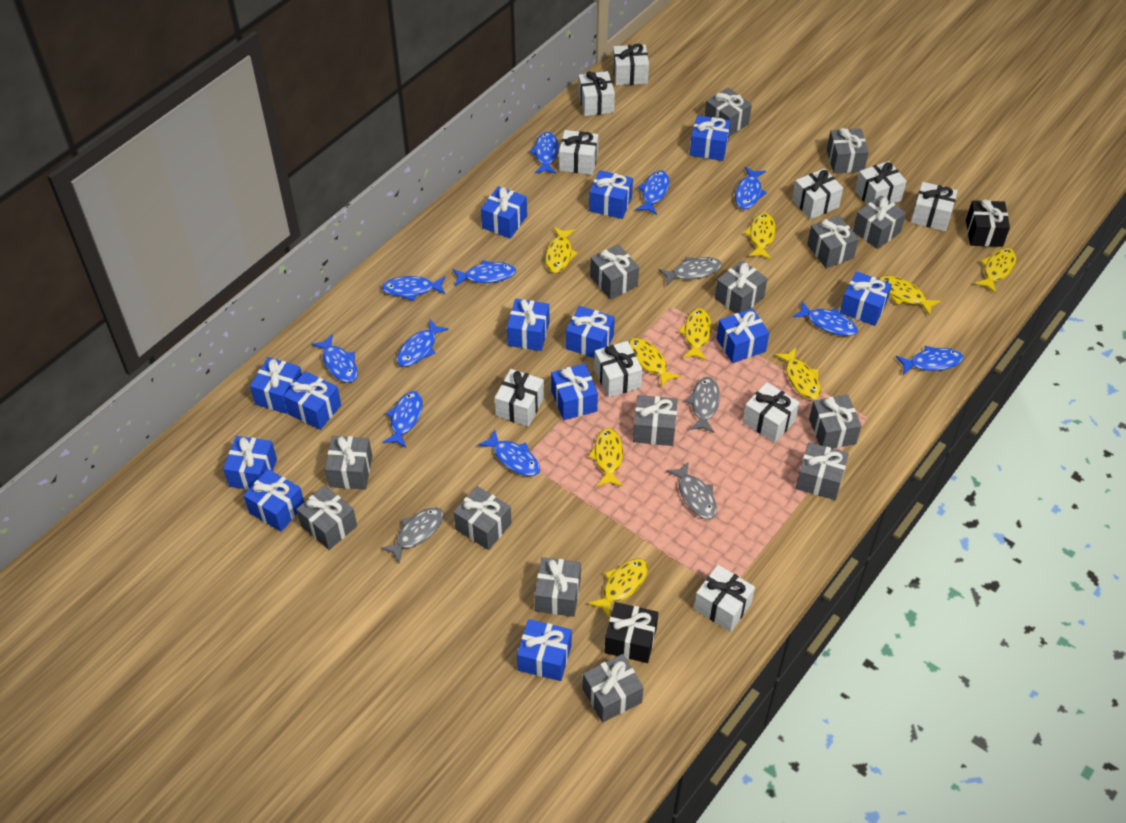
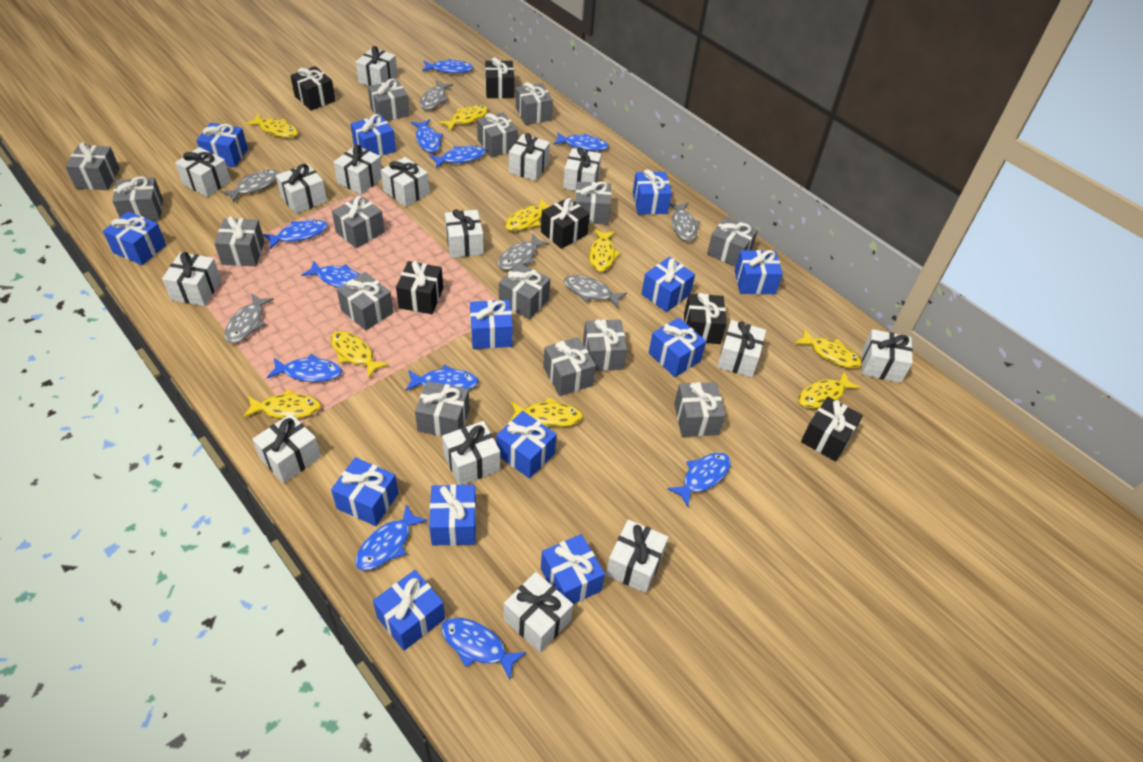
black gift: 2 -> 6
grey fish: 4 -> 6
grey gift: 14 -> 15
white gift: 10 -> 15

